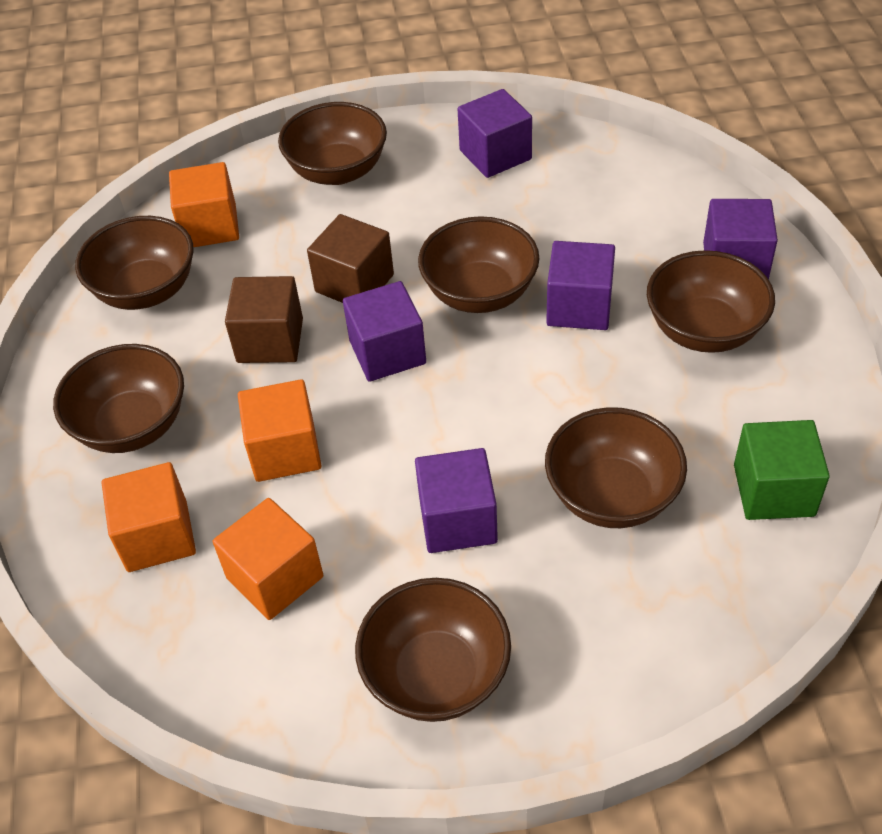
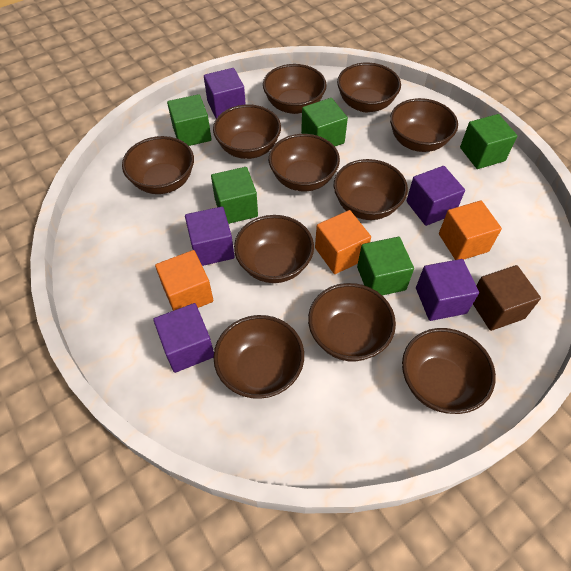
brown bowl: 7 -> 11
brown cube: 2 -> 1
green cube: 1 -> 5
orange cube: 4 -> 3

